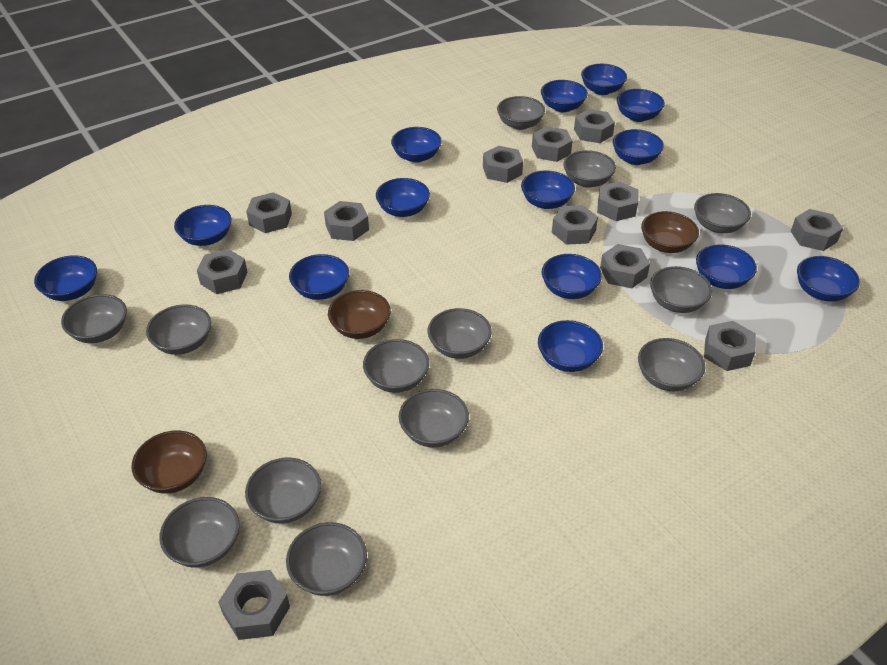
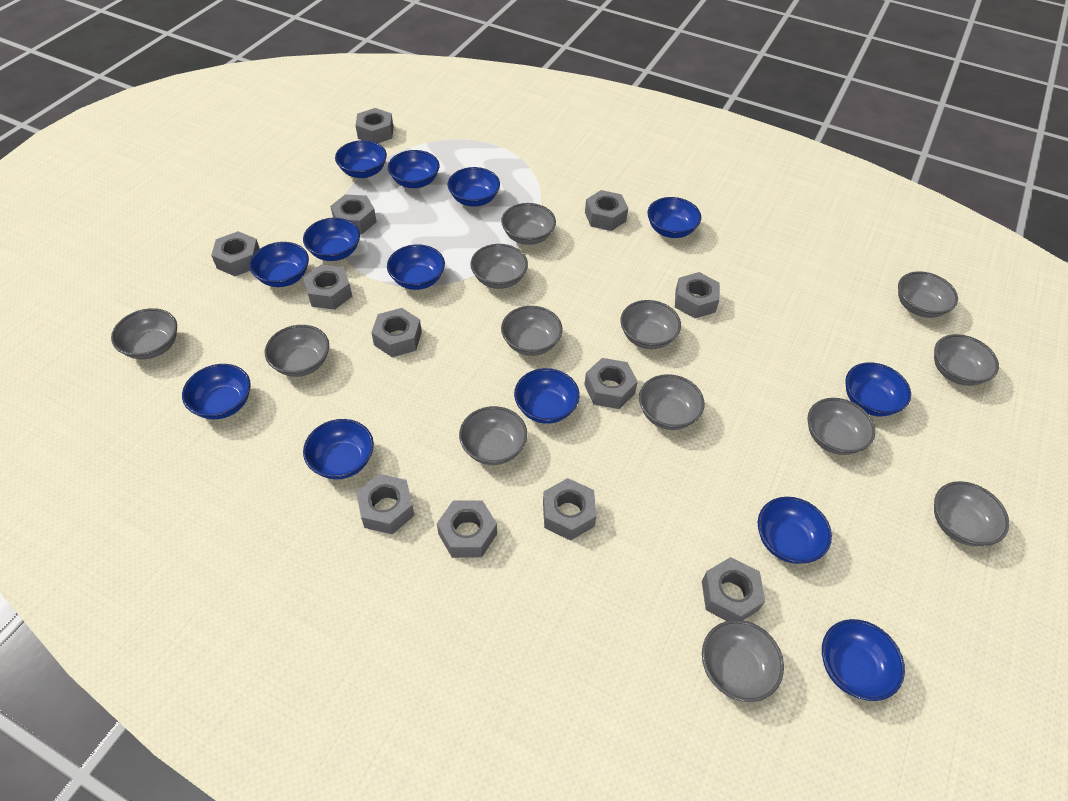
blue bowl: 14 -> 13
brown bowl: 3 -> 0

